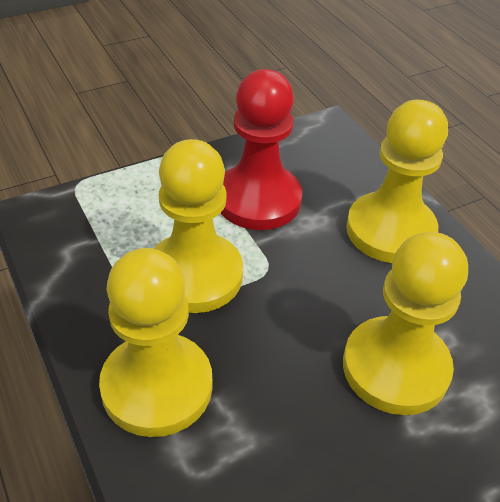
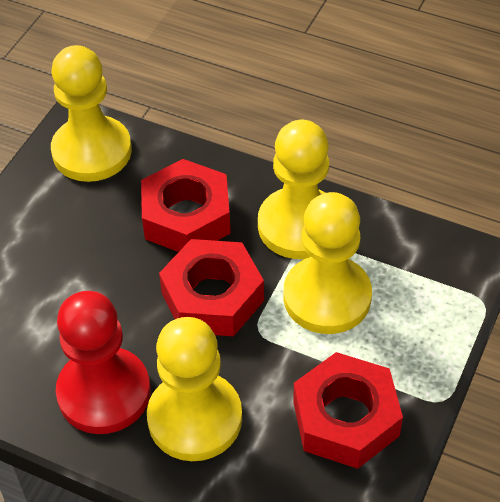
red nut: 0 -> 3

